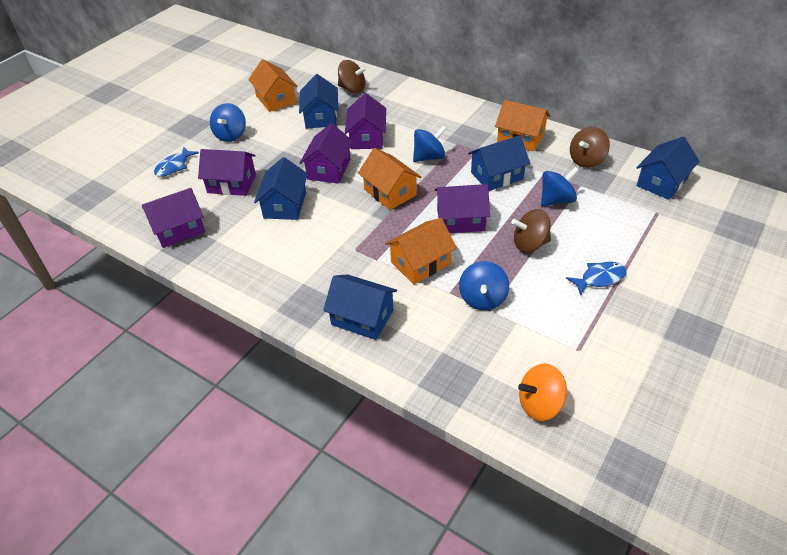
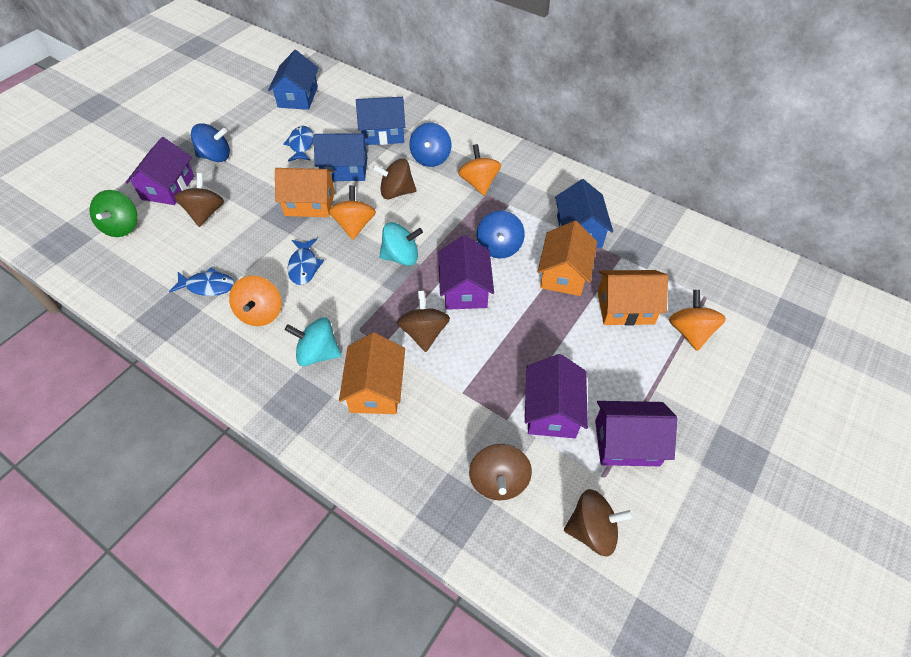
blue fish: 2 -> 3
blue house: 5 -> 4
blue spinning top: 4 -> 3
brown spinning top: 3 -> 5
green spinning top: 0 -> 1
orange spinning top: 1 -> 4
purple house: 5 -> 4
turquoise spinning top: 0 -> 2

